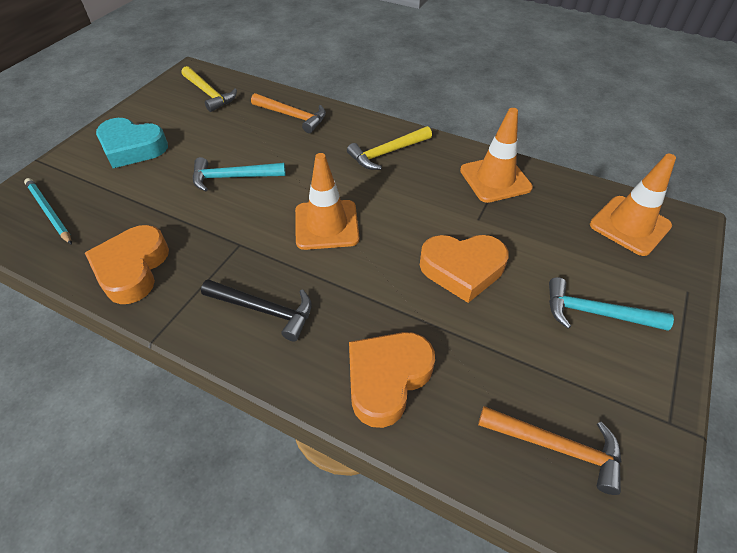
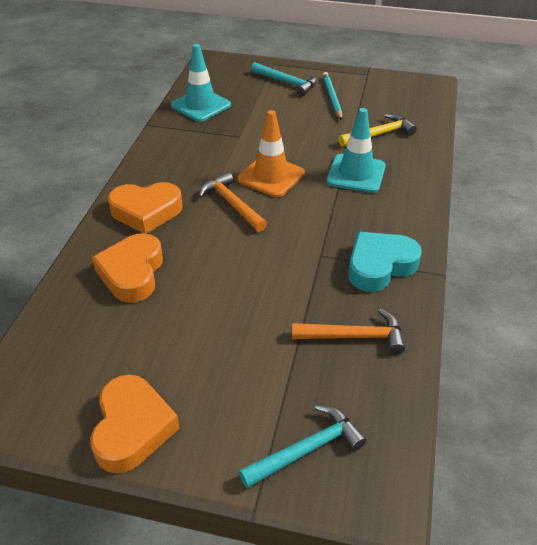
black hammer: 1 -> 0
orange traffic cone: 3 -> 1
turquoise traffic cone: 0 -> 2
yellow hammer: 2 -> 1

